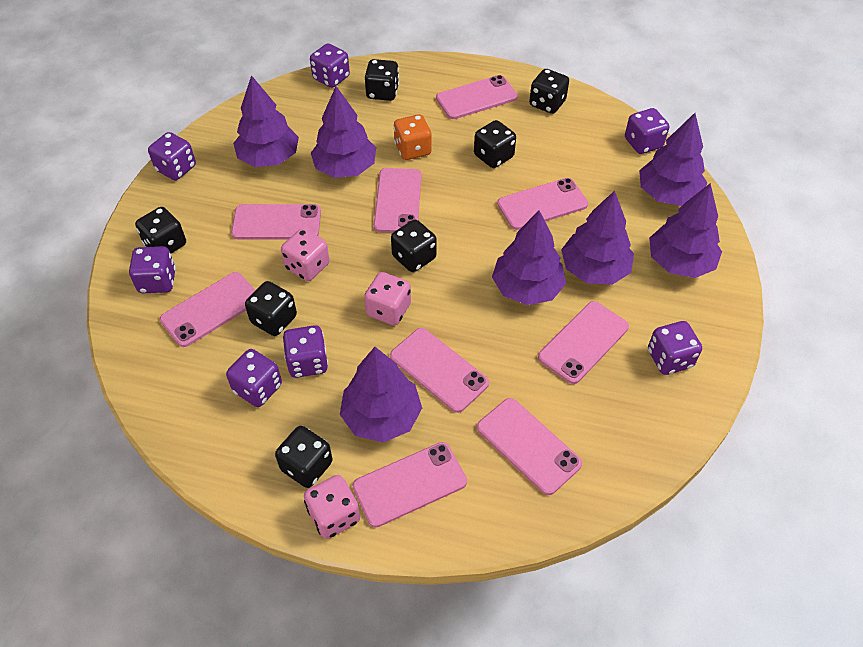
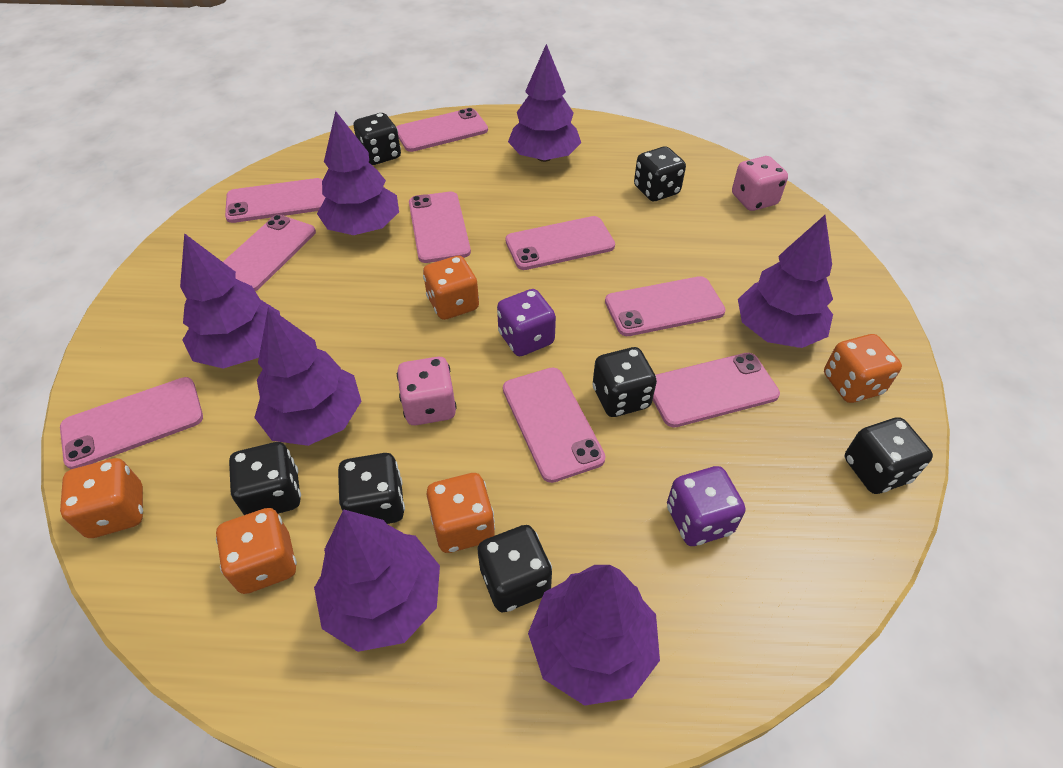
orange dice: 1 -> 5
pink dice: 3 -> 2
purple dice: 7 -> 2

